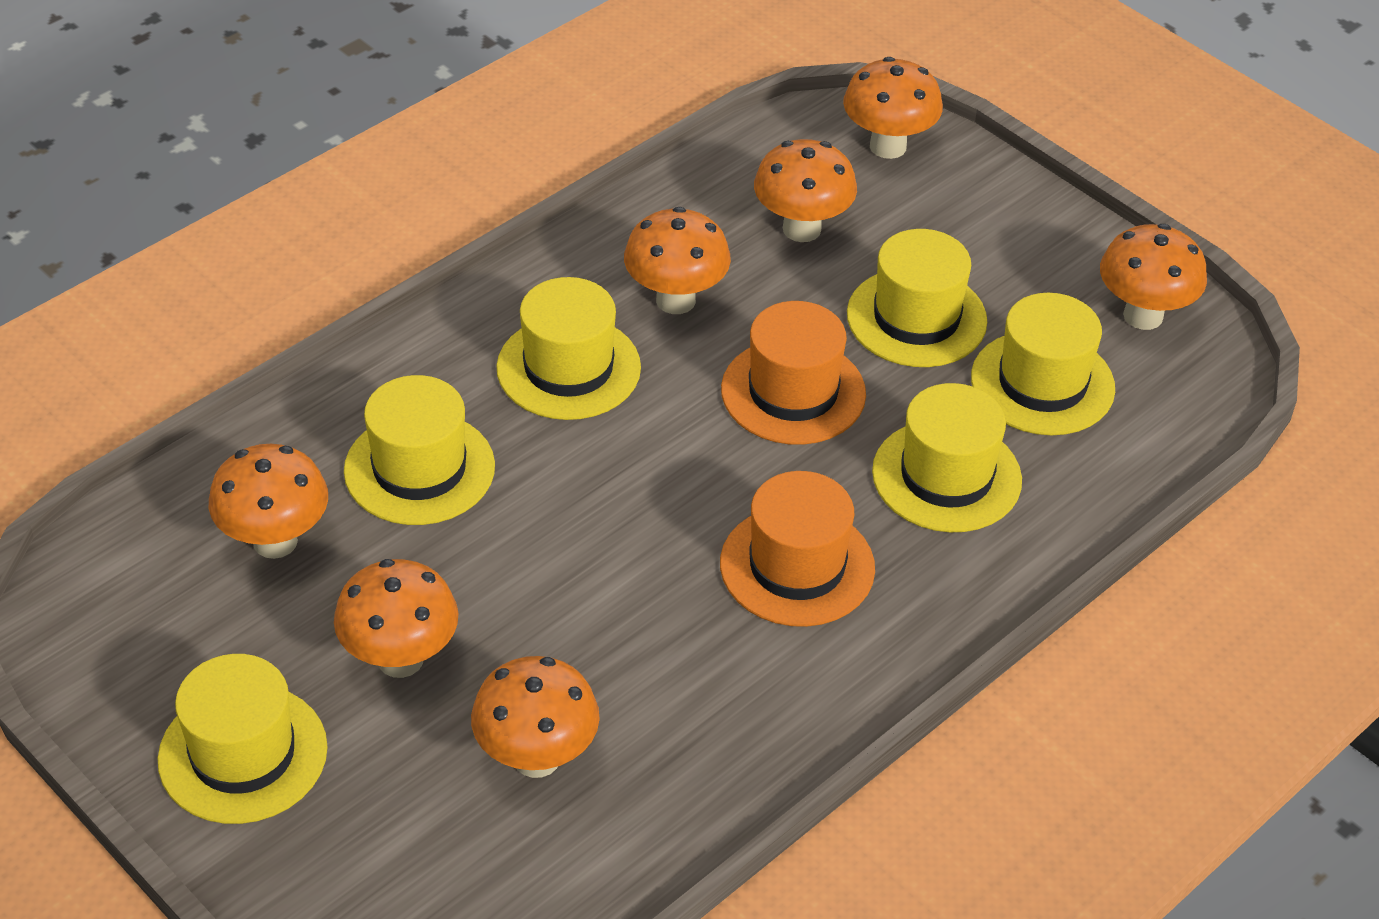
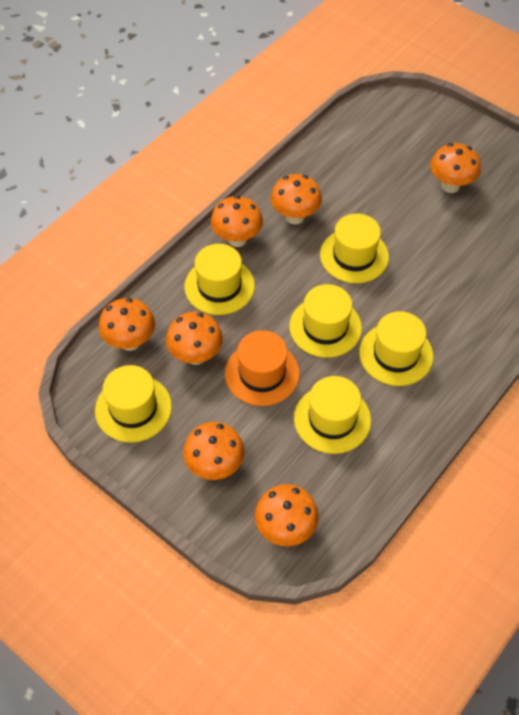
orange hat: 2 -> 1

